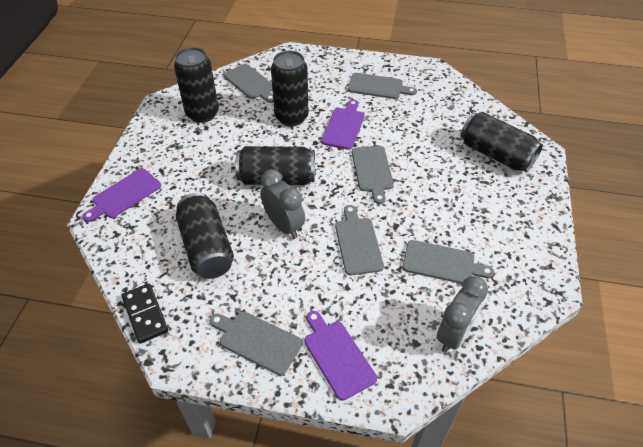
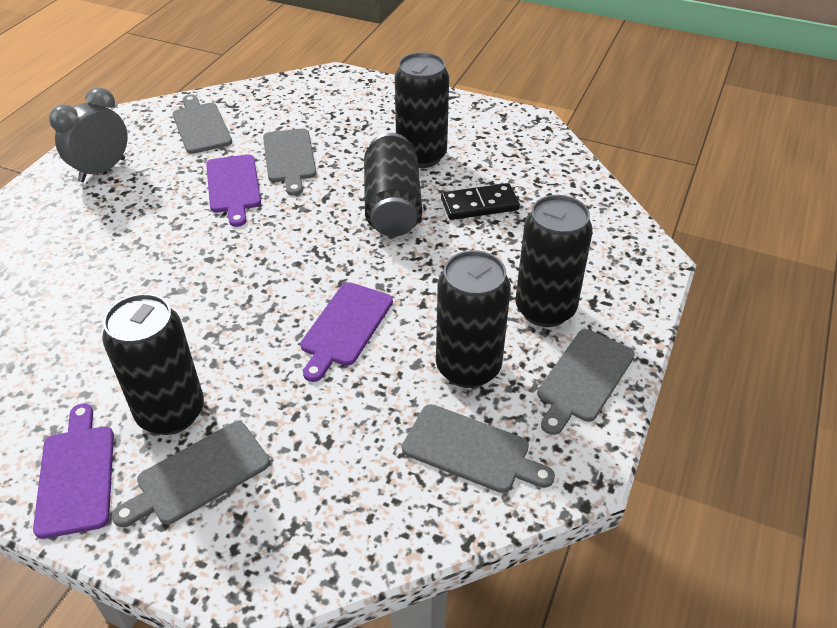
grey clock: 2 -> 1
grey cutting board: 6 -> 5

